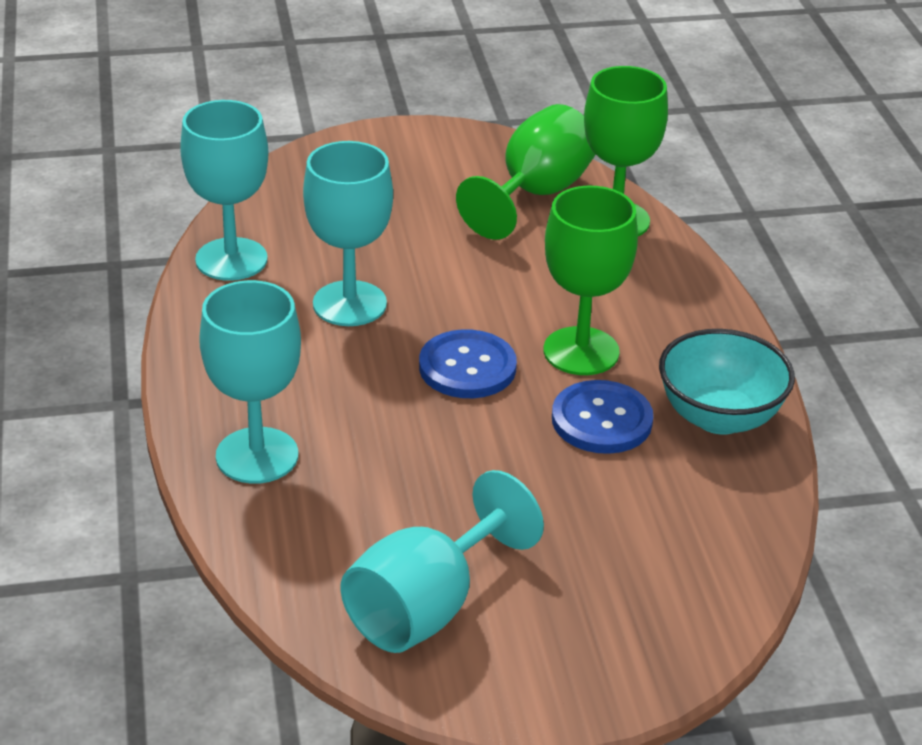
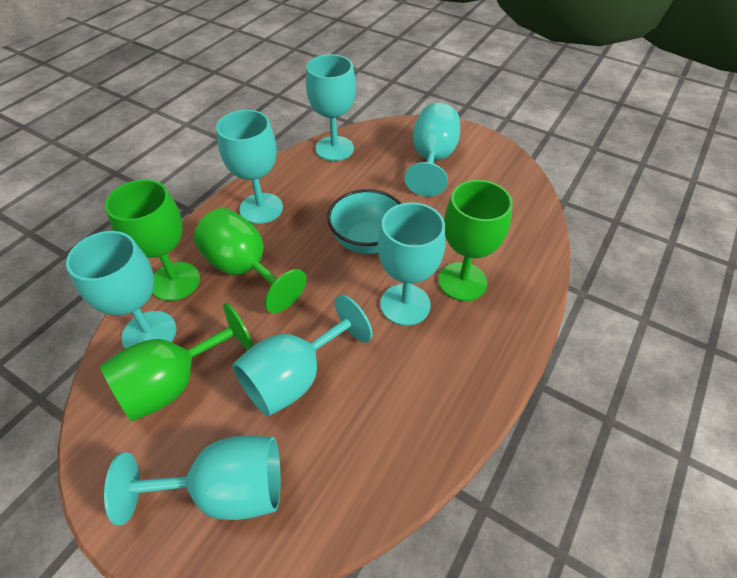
blue button: 2 -> 0
green goblet: 3 -> 4
turquoise goblet: 4 -> 7

